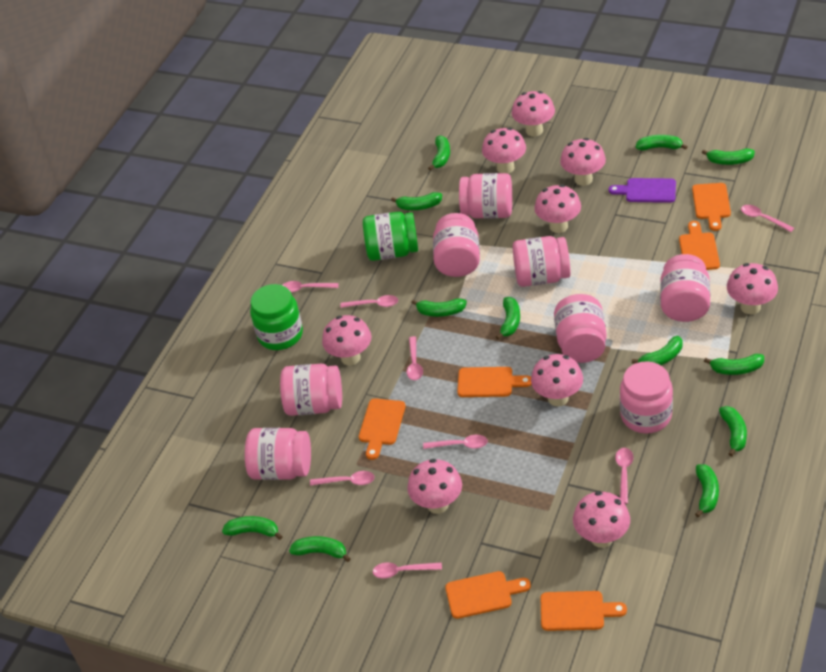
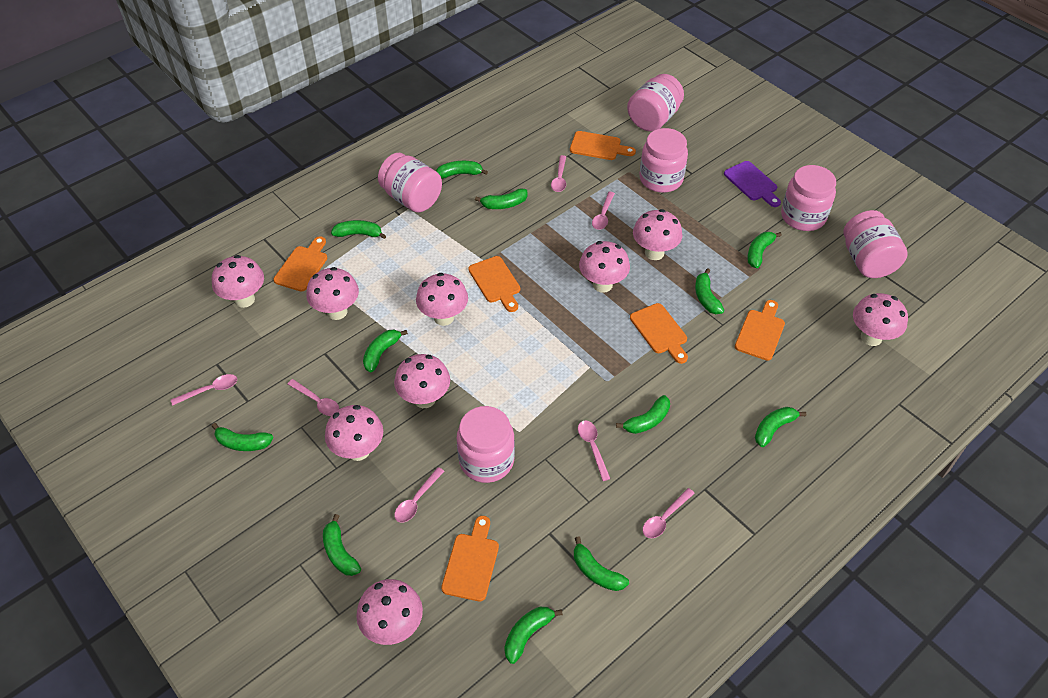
green jar: 2 -> 0
pink jar: 8 -> 6
pink spoon: 8 -> 7

